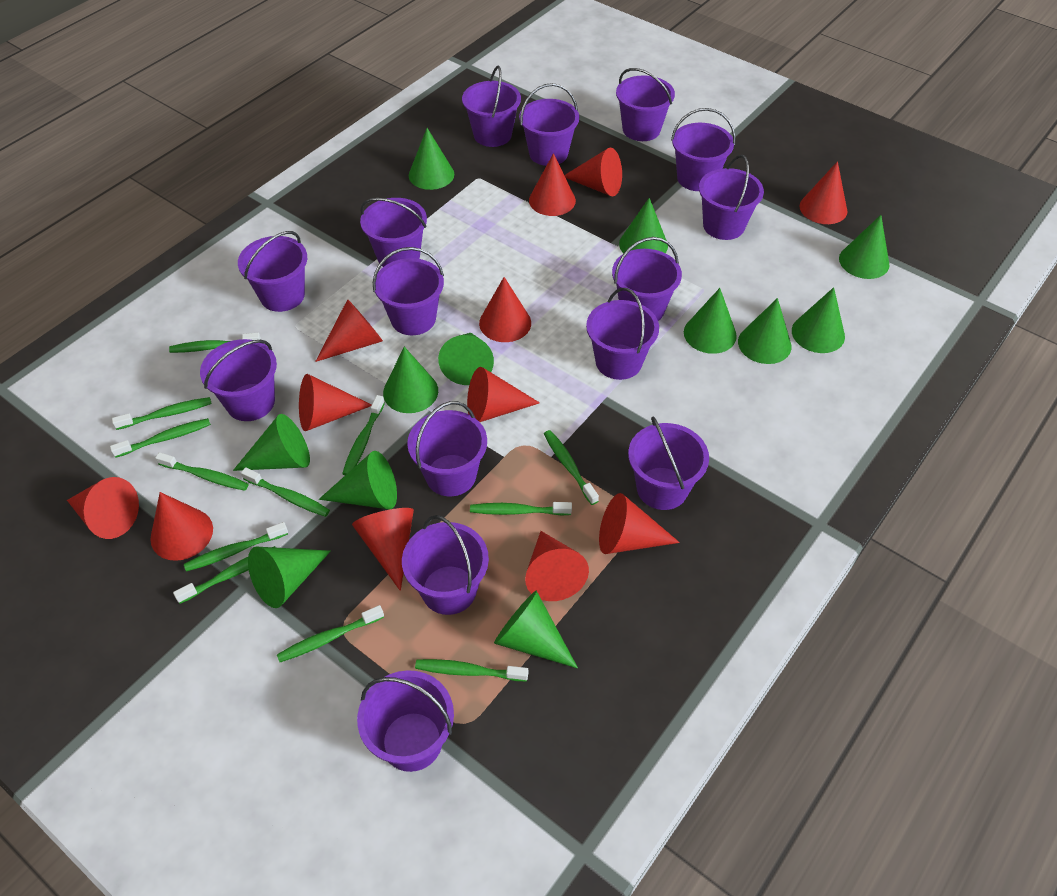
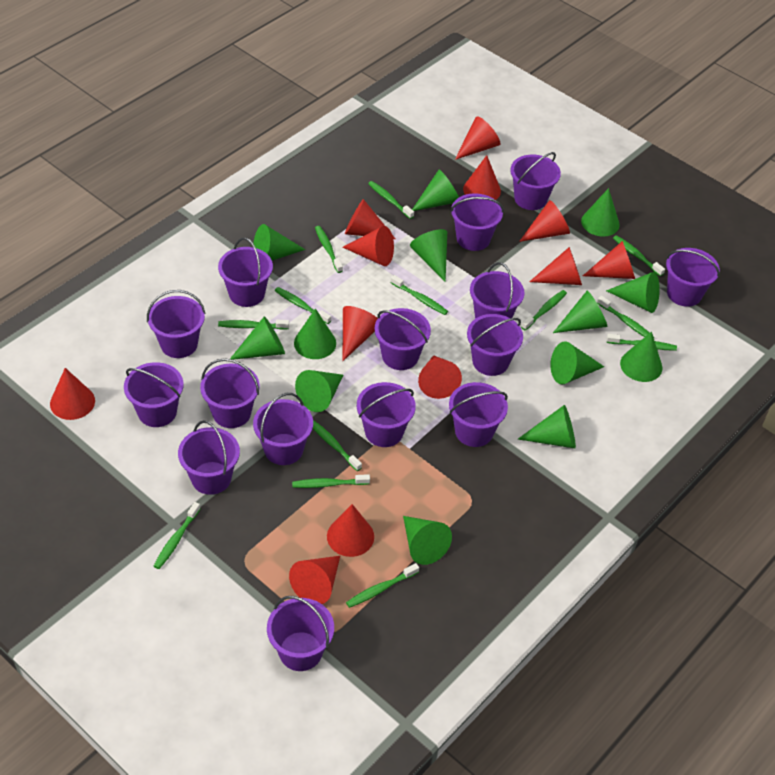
green cone: 12 -> 13
green toothbrush: 12 -> 13

